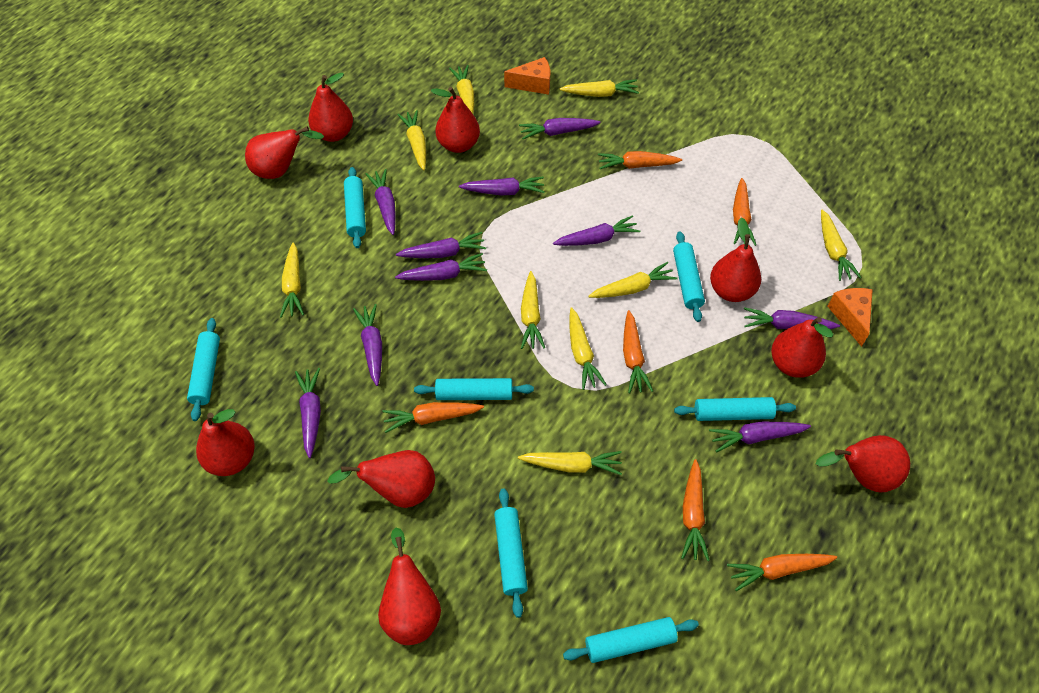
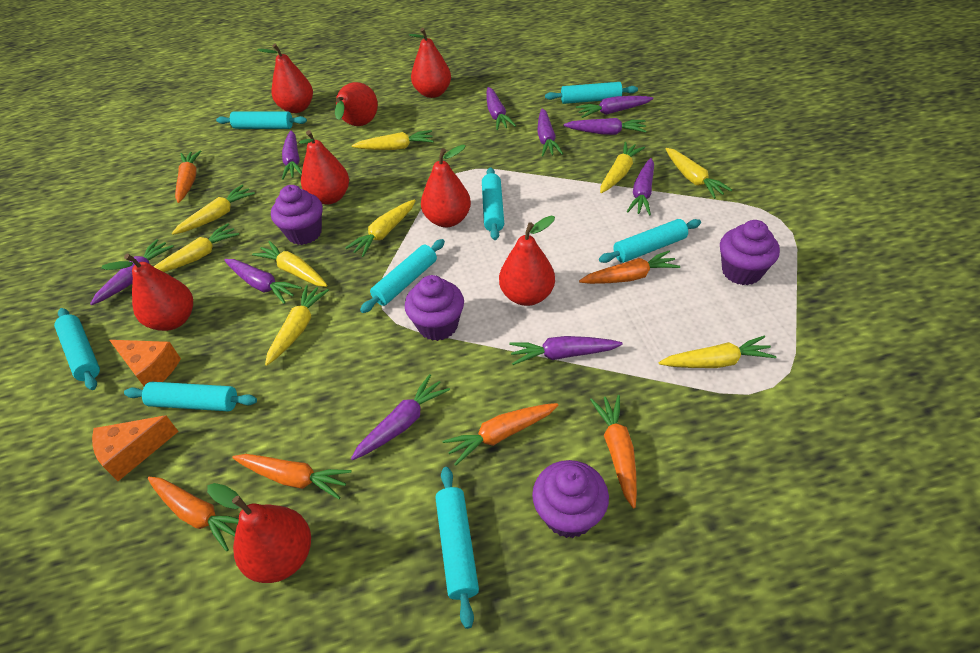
purple cupcake: 0 -> 4
red pear: 9 -> 8
turquoise rolling pin: 7 -> 8

